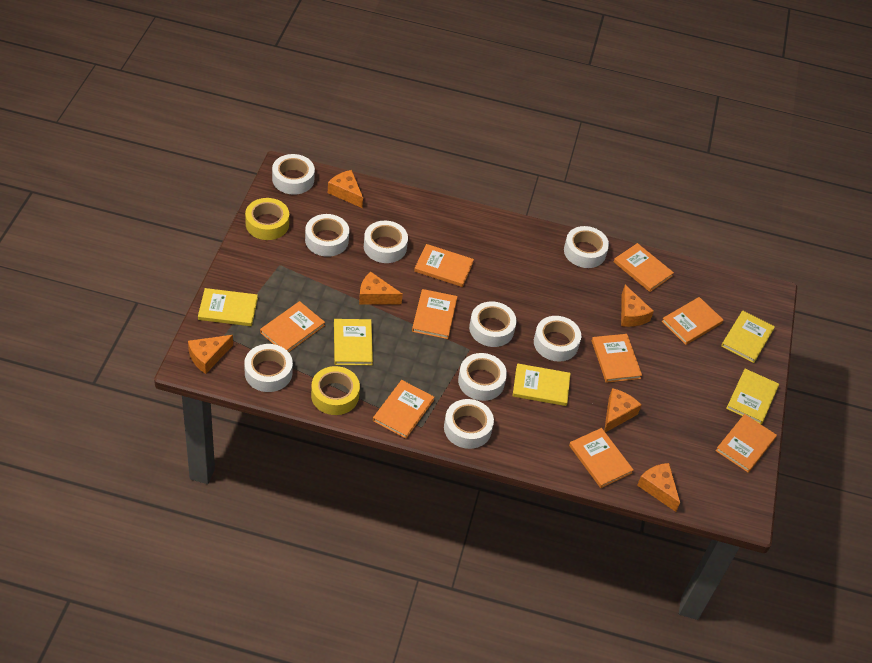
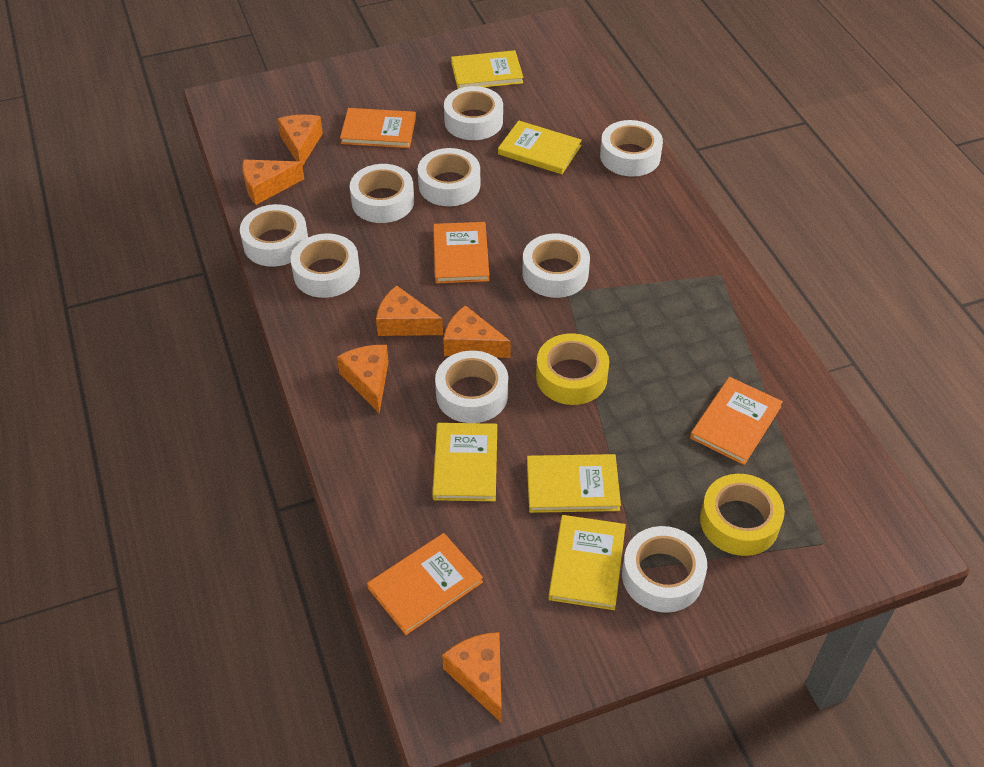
orange book: 9 -> 4

